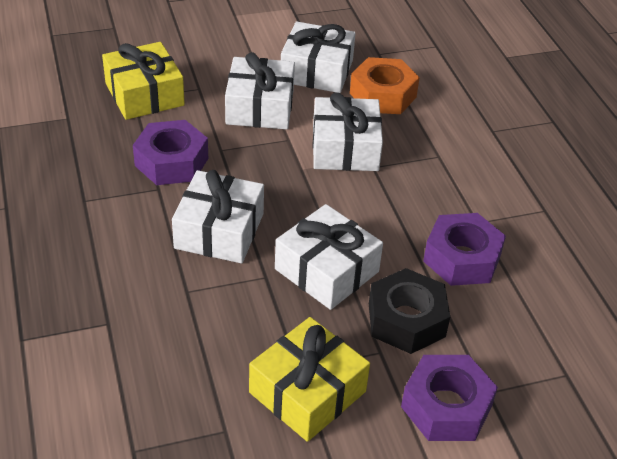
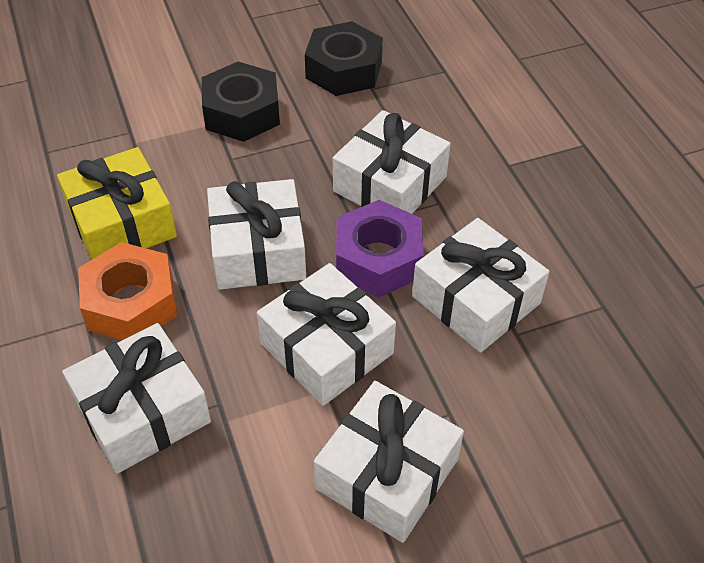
black nut: 1 -> 2
purple nut: 3 -> 1
white gift: 5 -> 6
yellow gift: 2 -> 1

